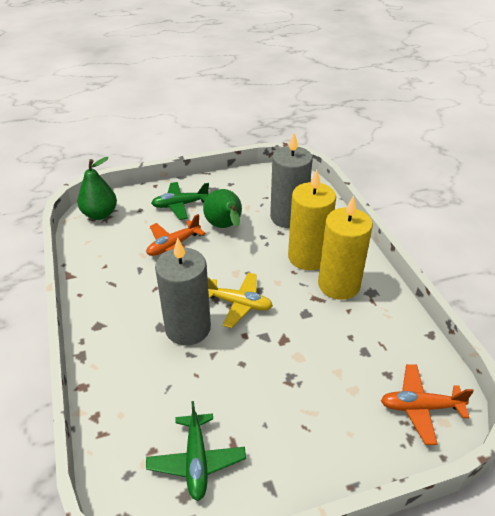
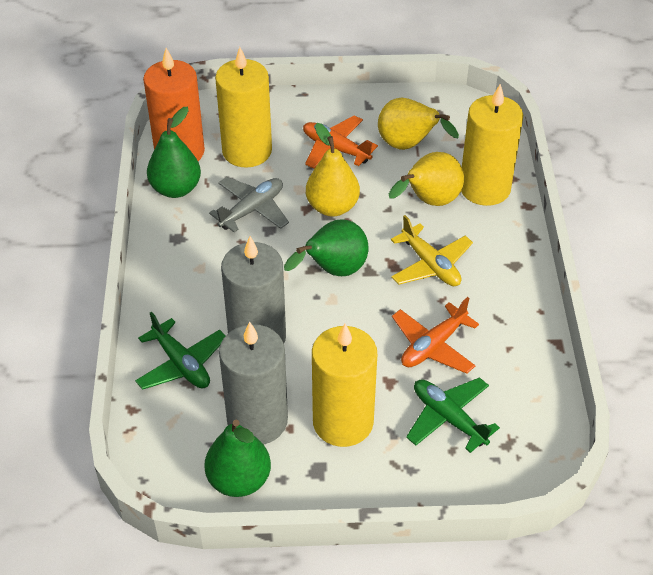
green pear: 2 -> 3
grey plane: 0 -> 1
orange candle: 0 -> 1
yellow candle: 2 -> 3
yellow pear: 0 -> 3

